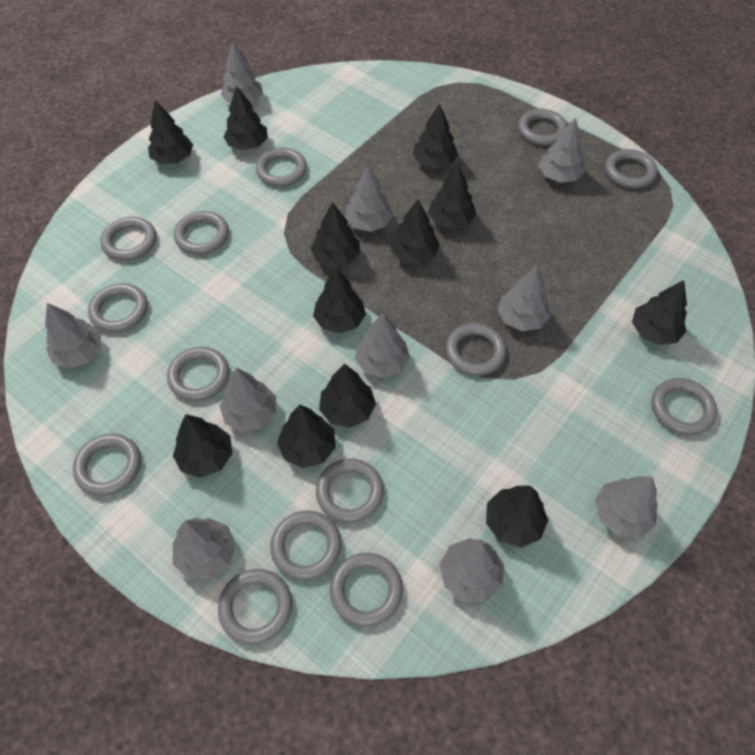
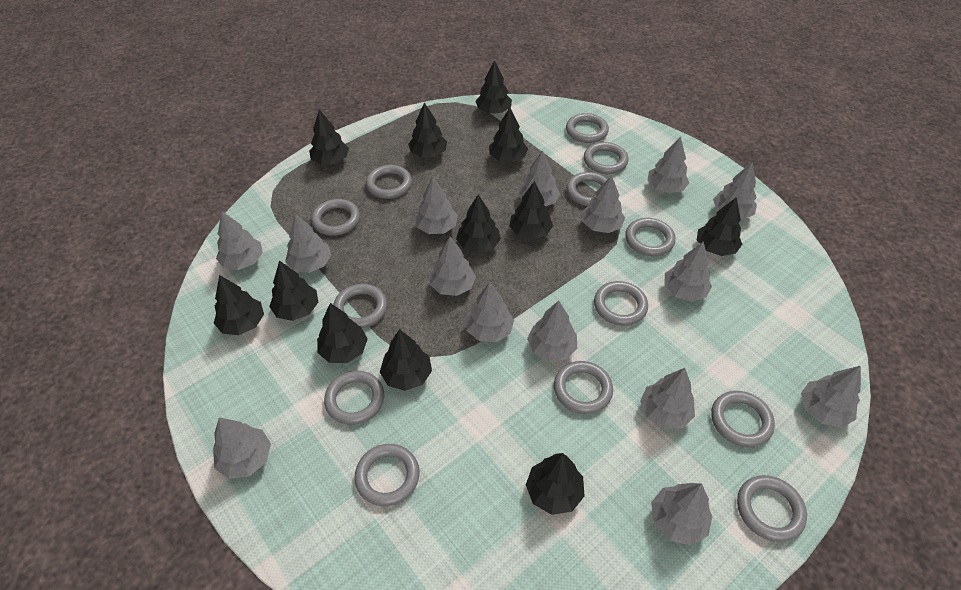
grey ring: 14 -> 13
grey tree: 10 -> 15

